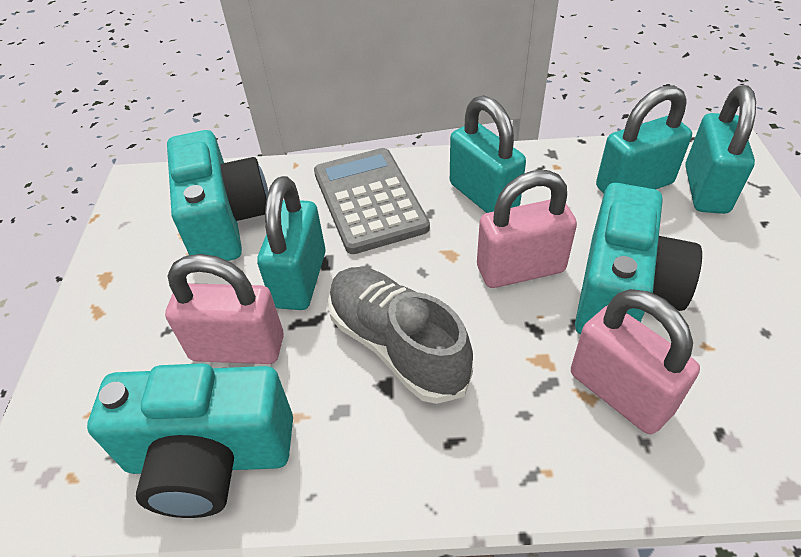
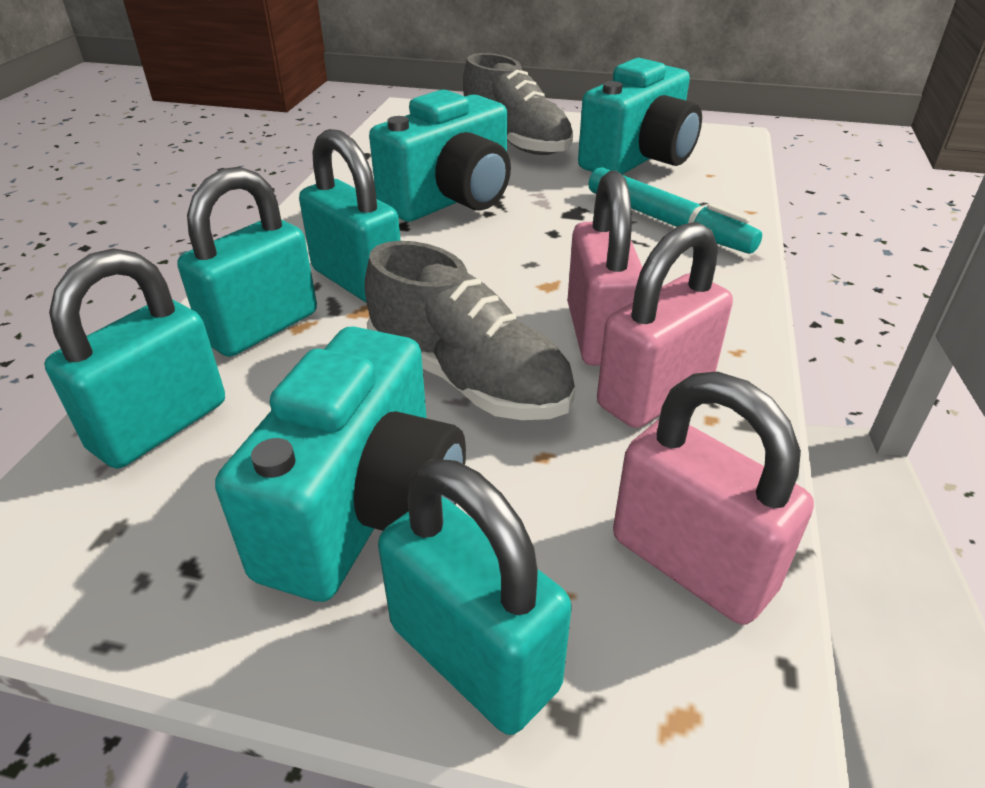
grey calculator: 1 -> 0
grey shoe: 1 -> 2
turquoise marker: 0 -> 1

